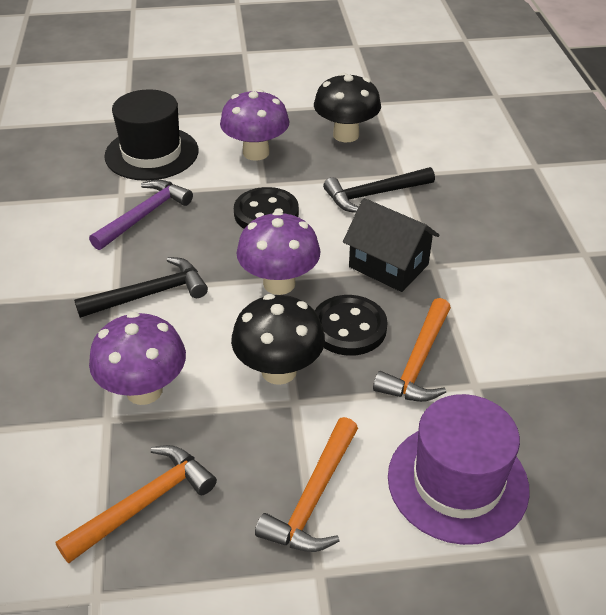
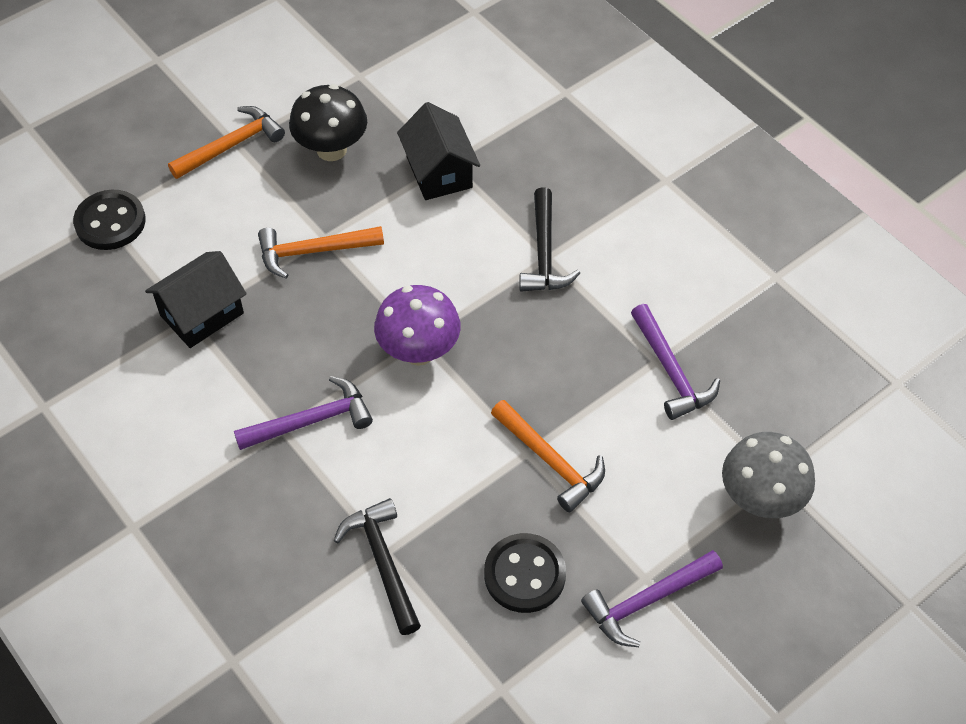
black hat: 1 -> 0
black house: 1 -> 2
black mushroom: 2 -> 1
grey mushroom: 0 -> 1
purple hammer: 1 -> 3
purple hat: 1 -> 0
purple mushroom: 3 -> 1

